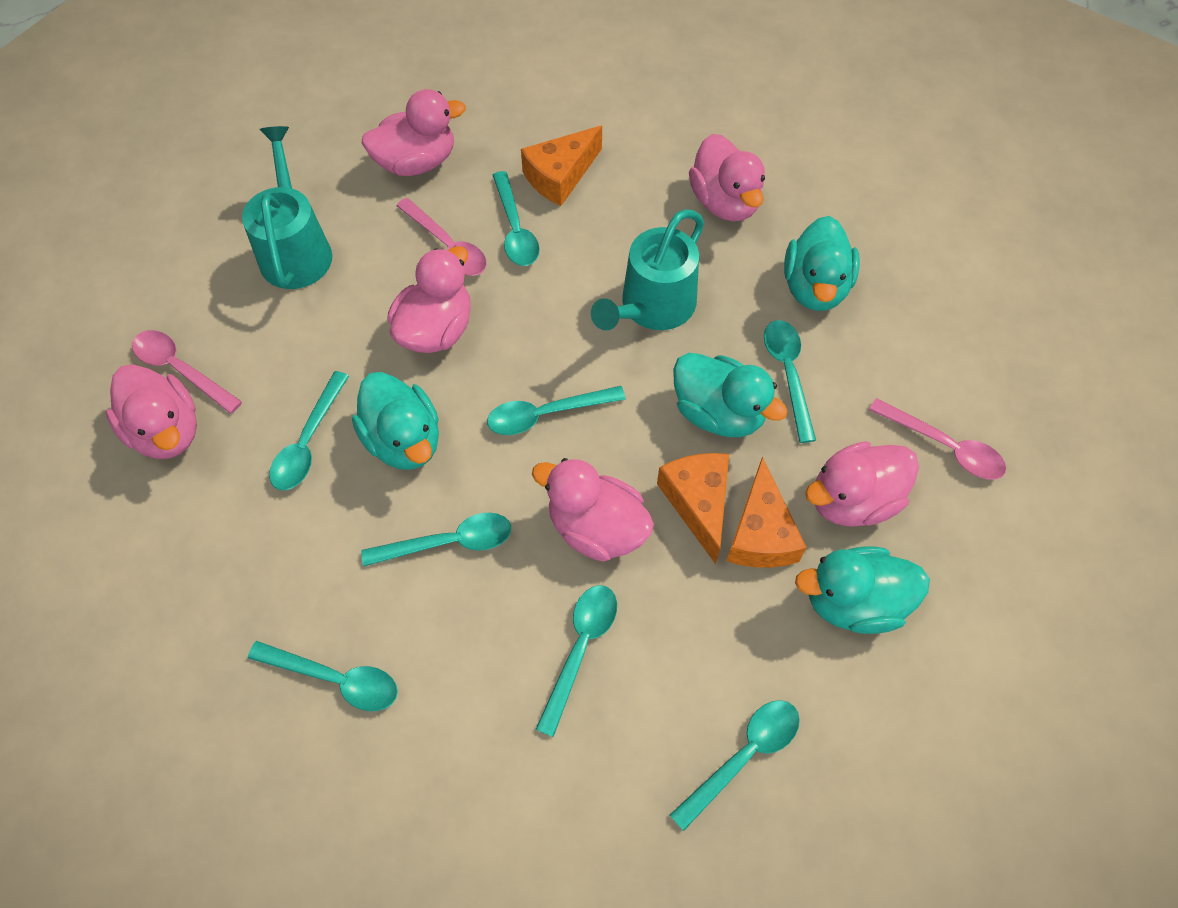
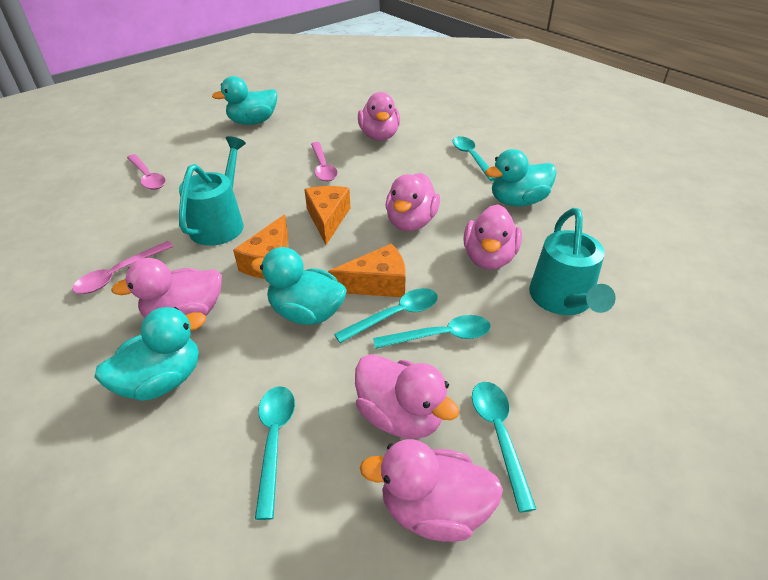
turquoise spoon: 8 -> 5

